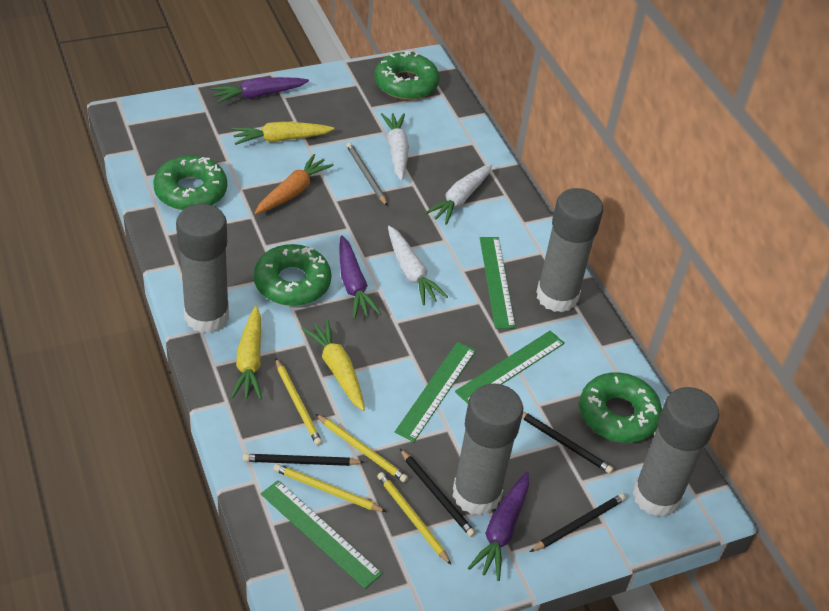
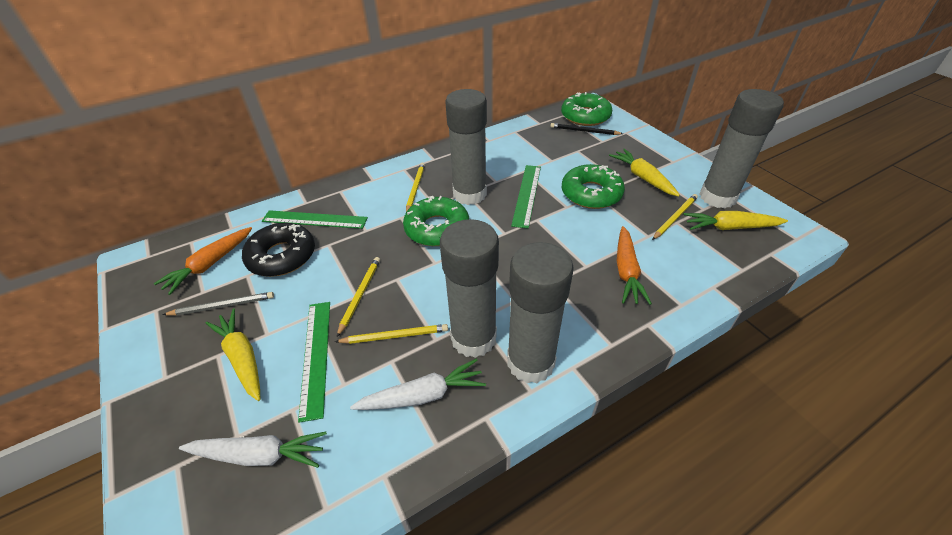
black donut: 0 -> 1
black pencil: 4 -> 1
green donut: 4 -> 3
green ruler: 4 -> 3
orange carrot: 1 -> 2
purple carrot: 3 -> 0
white carrot: 3 -> 2

